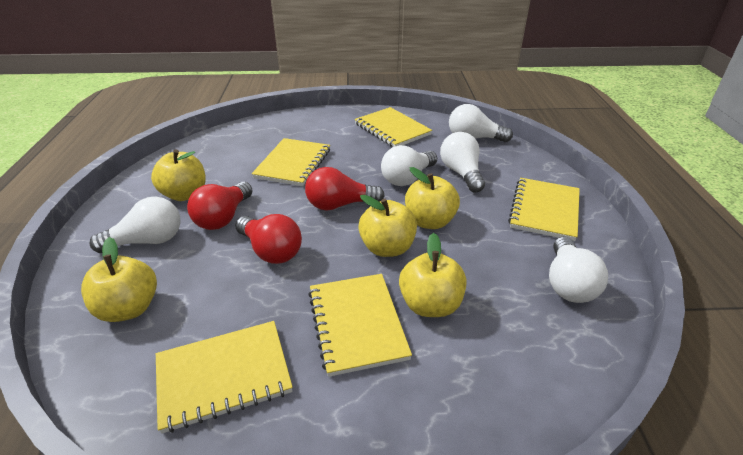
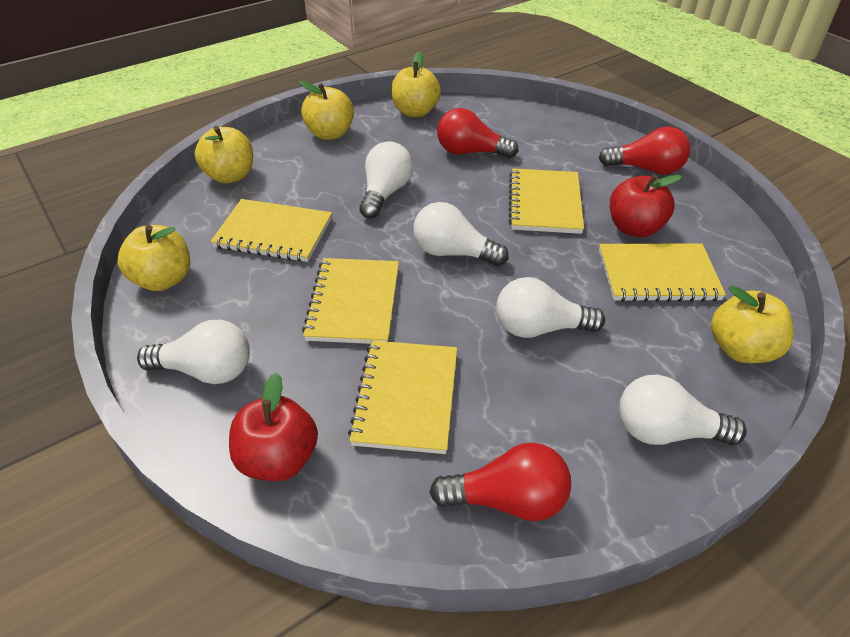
red apple: 0 -> 2

